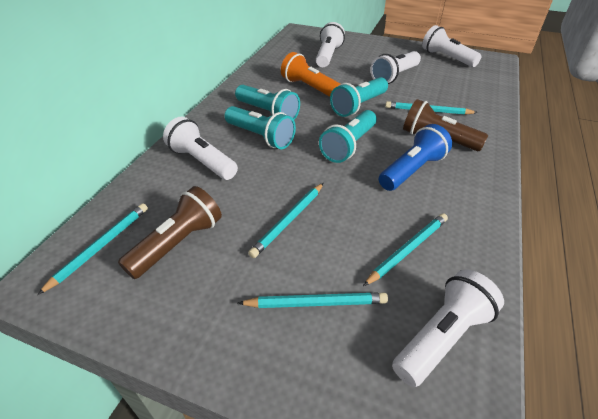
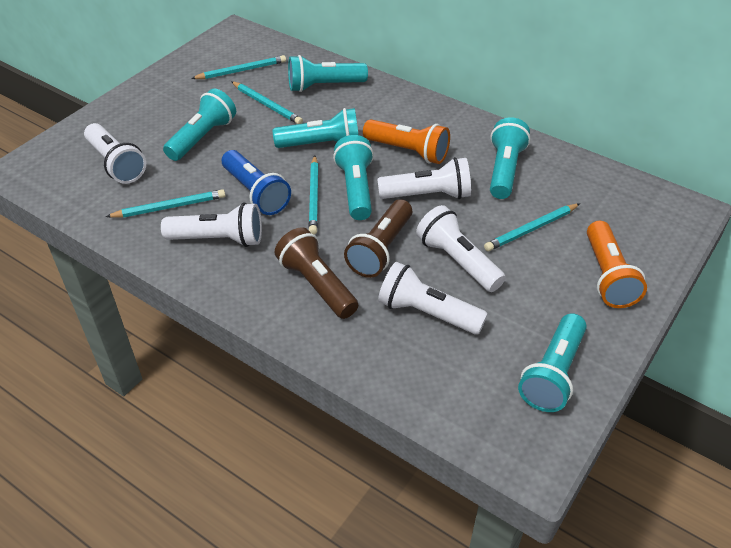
orange flashlight: 1 -> 2
turquoise flashlight: 4 -> 6

